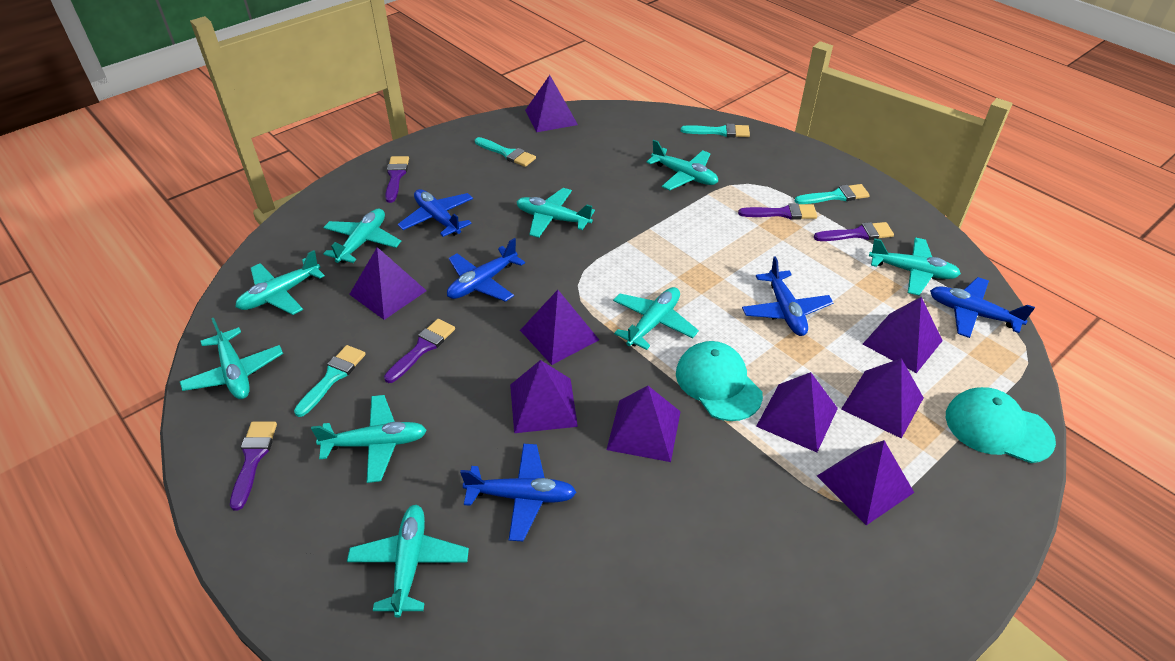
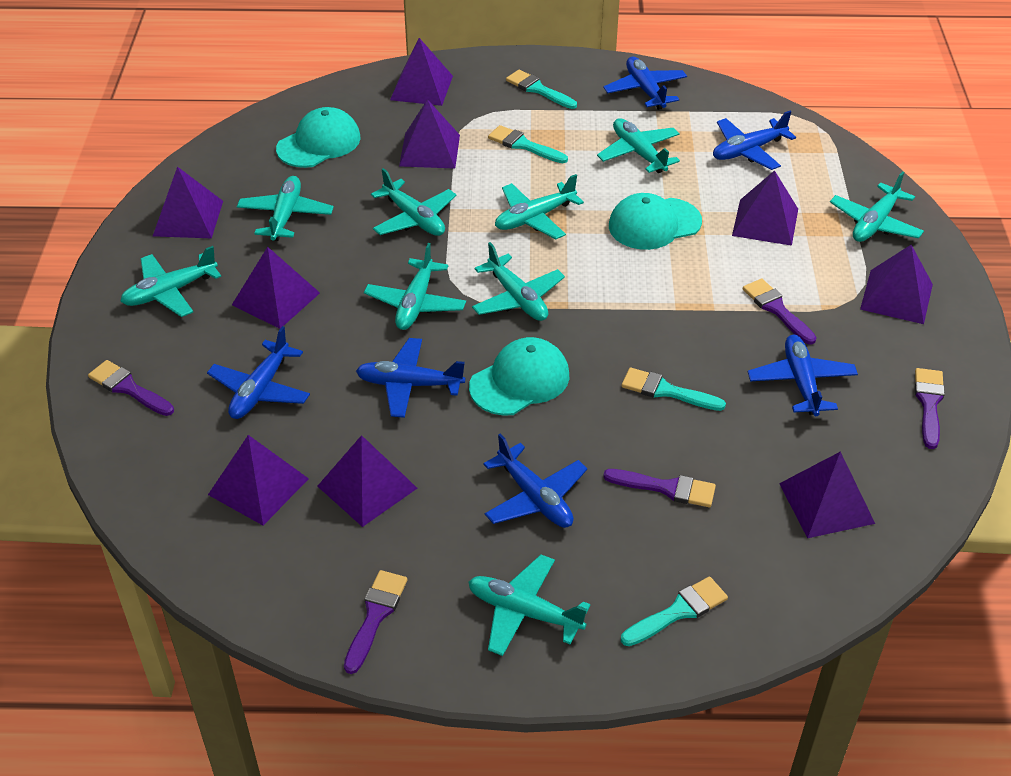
blue plane: 5 -> 6
turquoise cap: 2 -> 3

